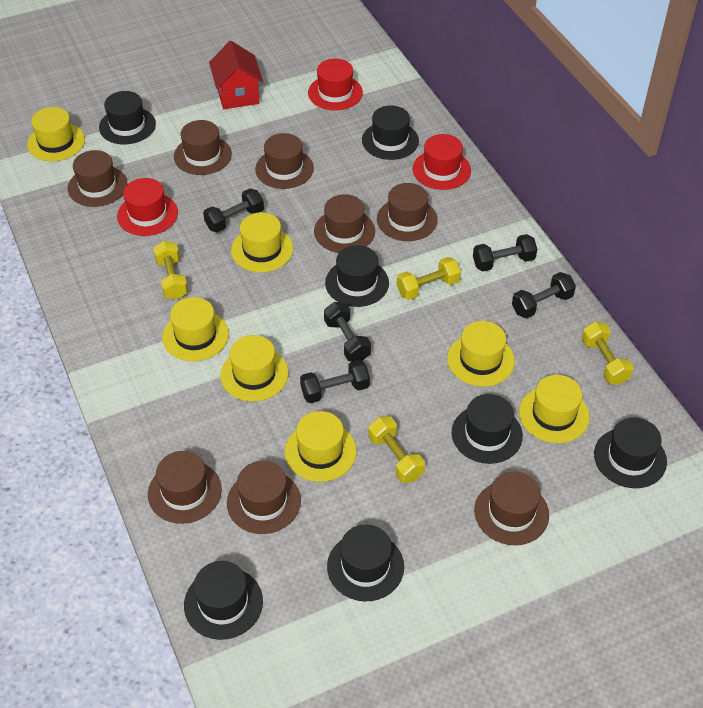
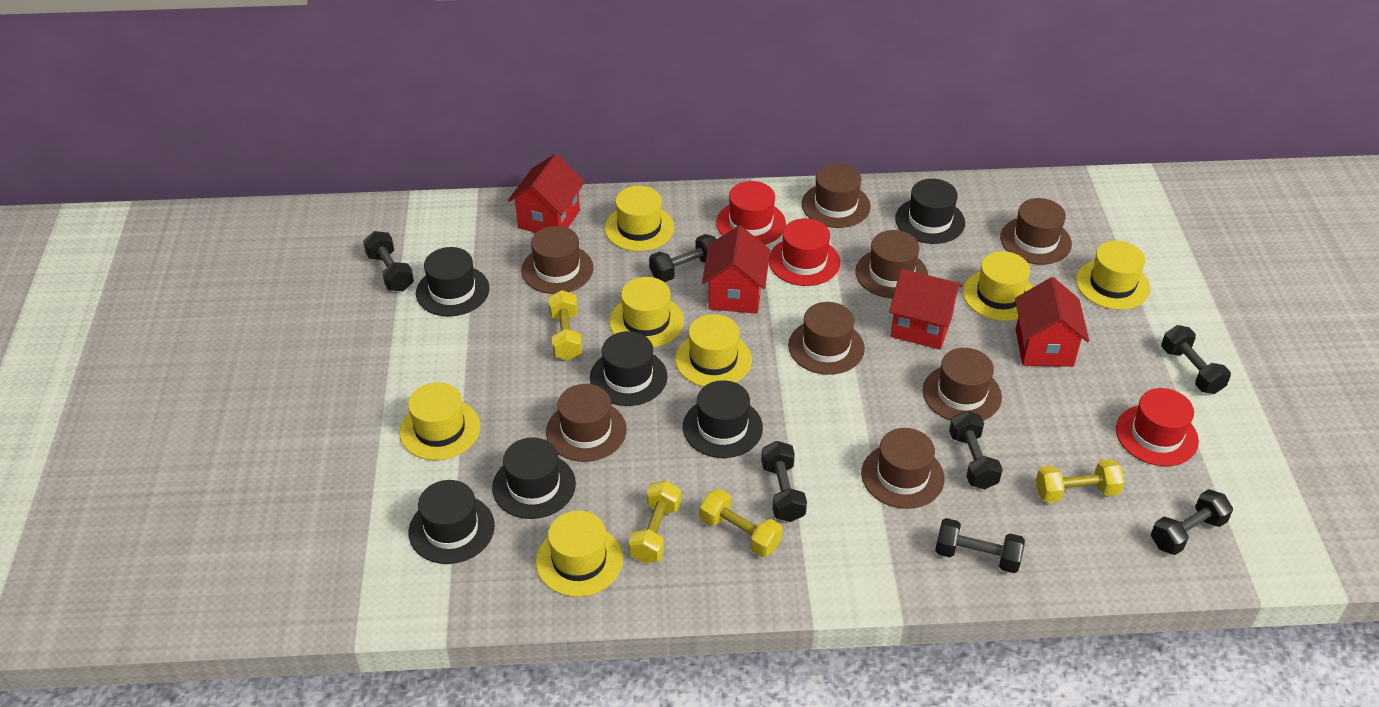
black dumbbell: 5 -> 7
black hat: 7 -> 6
red house: 1 -> 4

